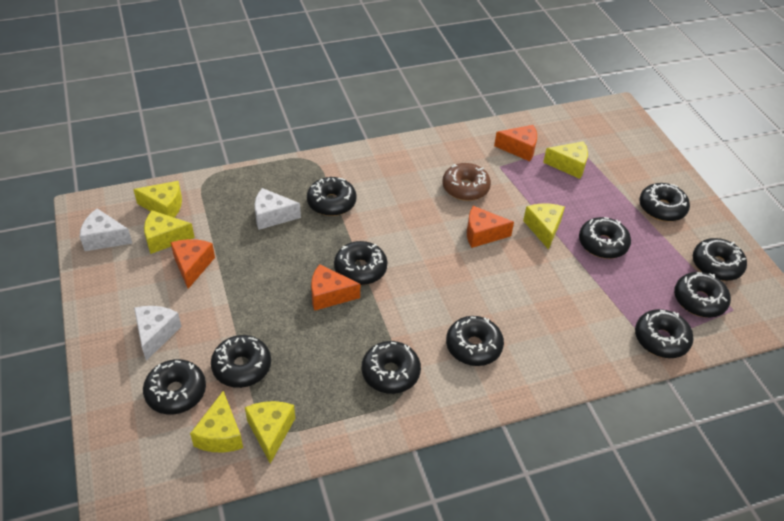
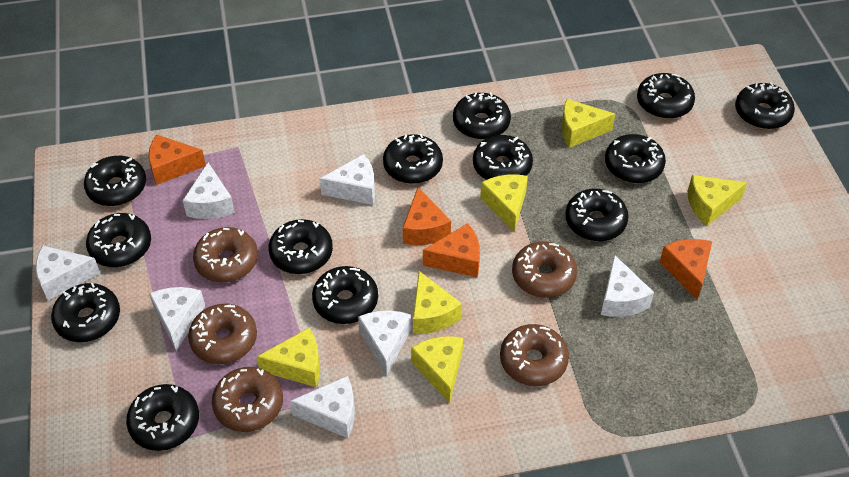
black donut: 11 -> 13
brown donut: 1 -> 5
white cheese: 3 -> 7

